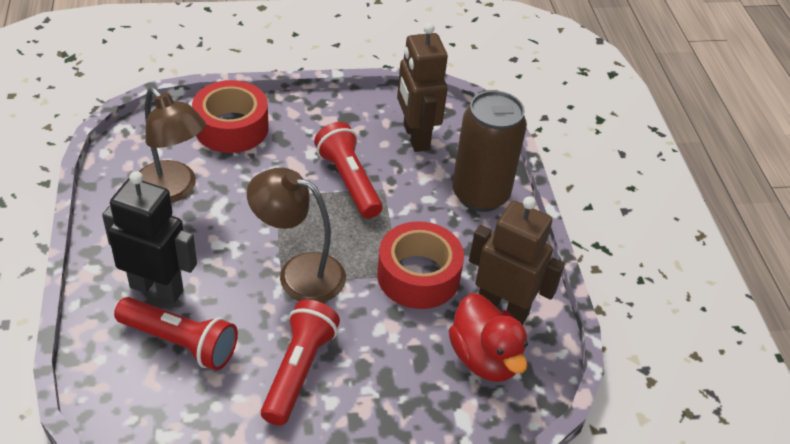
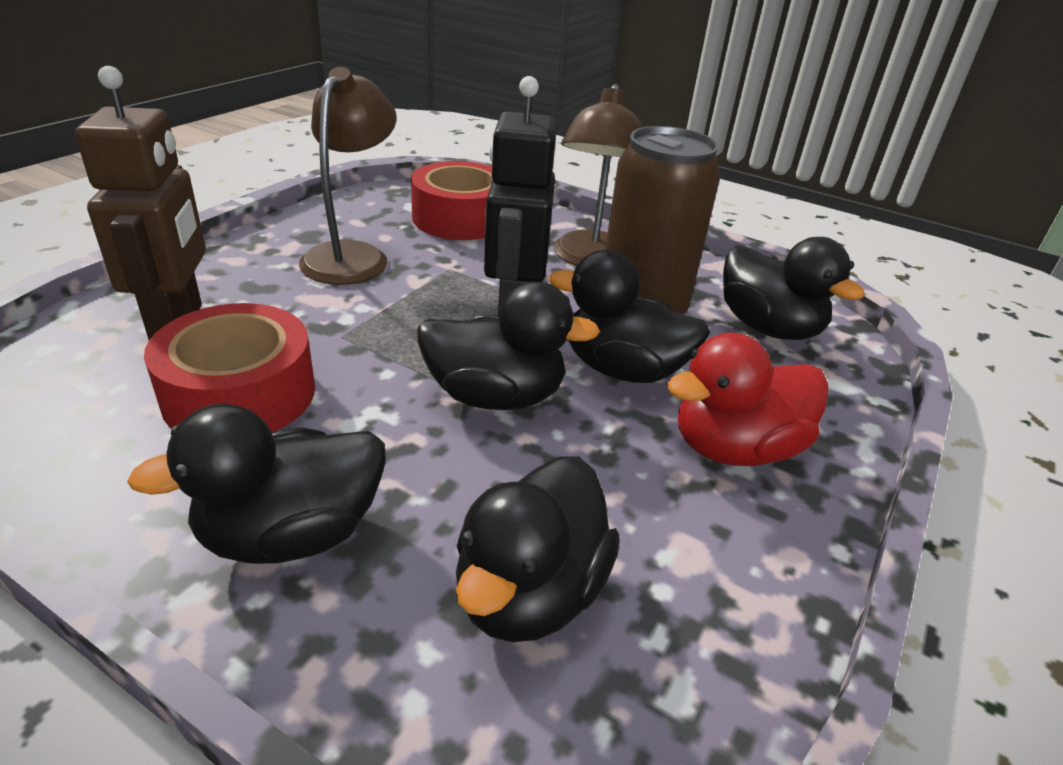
black duck: 0 -> 5
brown robot: 2 -> 1
red flashlight: 3 -> 0

